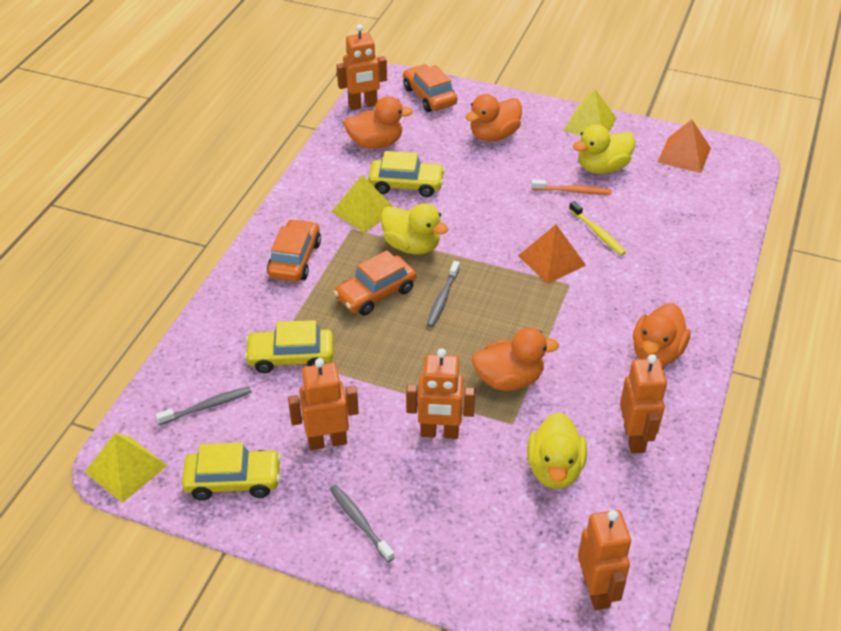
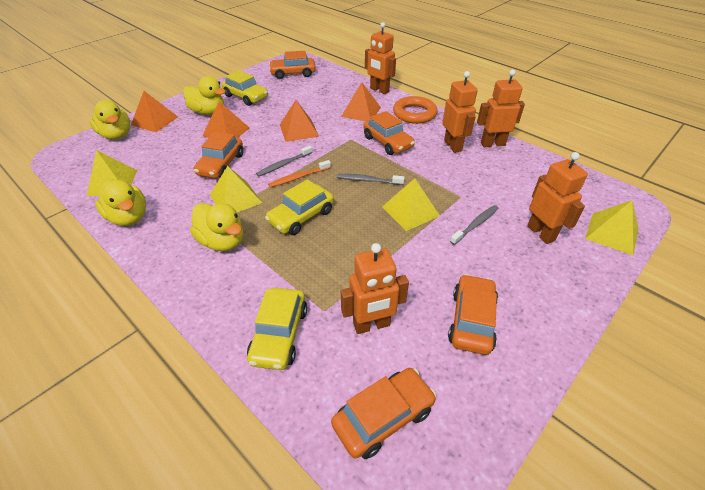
orange car: 3 -> 5
orange duck: 4 -> 0
orange pyramid: 2 -> 4
orange ring: 0 -> 1
yellow duck: 3 -> 4
yellow pyramid: 3 -> 4
yellow toothbrush: 1 -> 0

